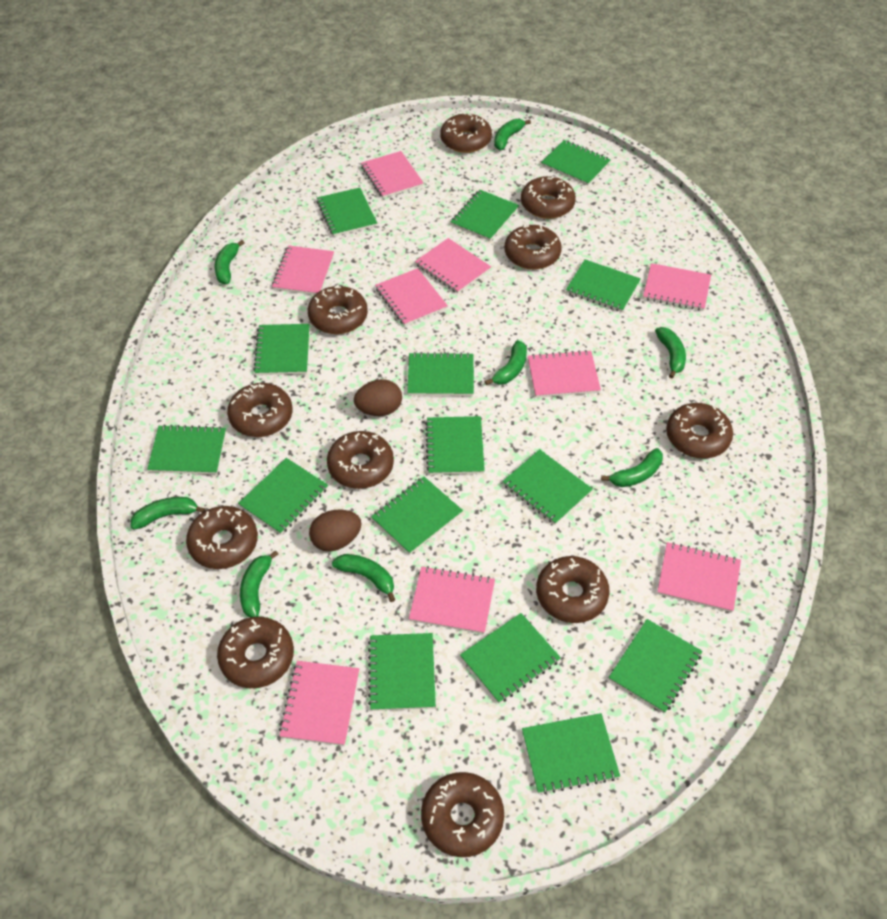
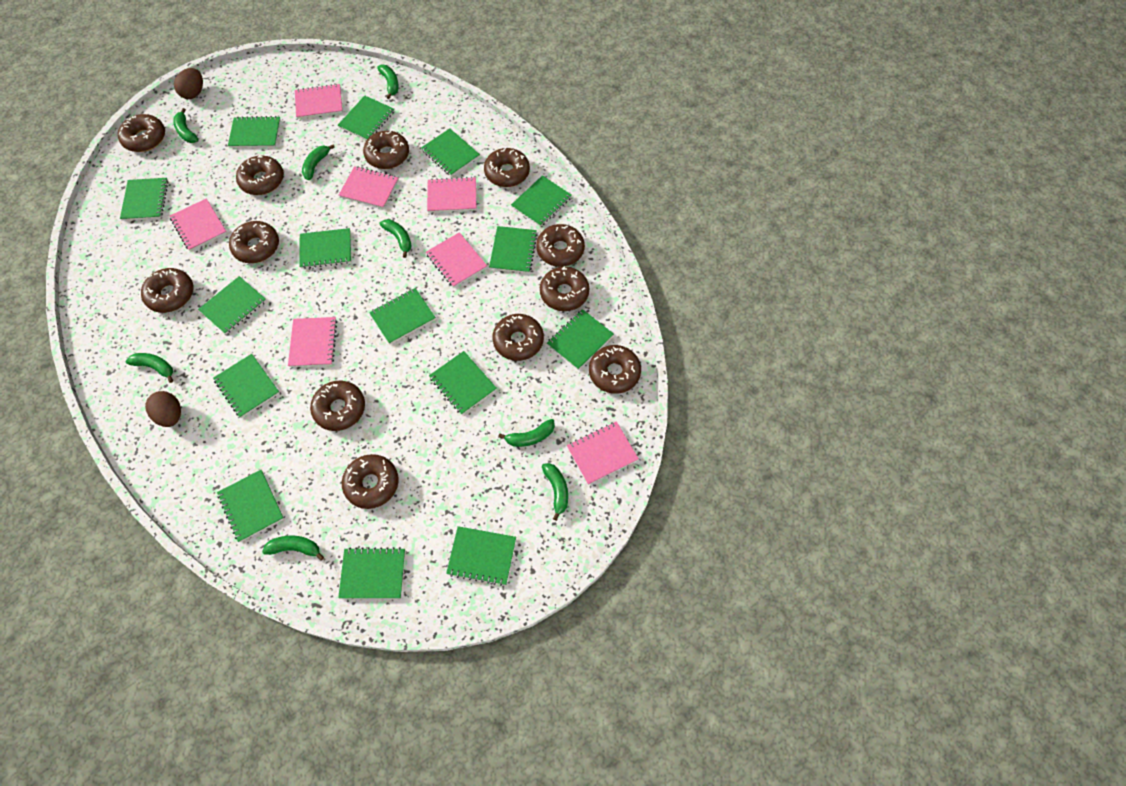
brown donut: 11 -> 12
pink notebook: 9 -> 7

